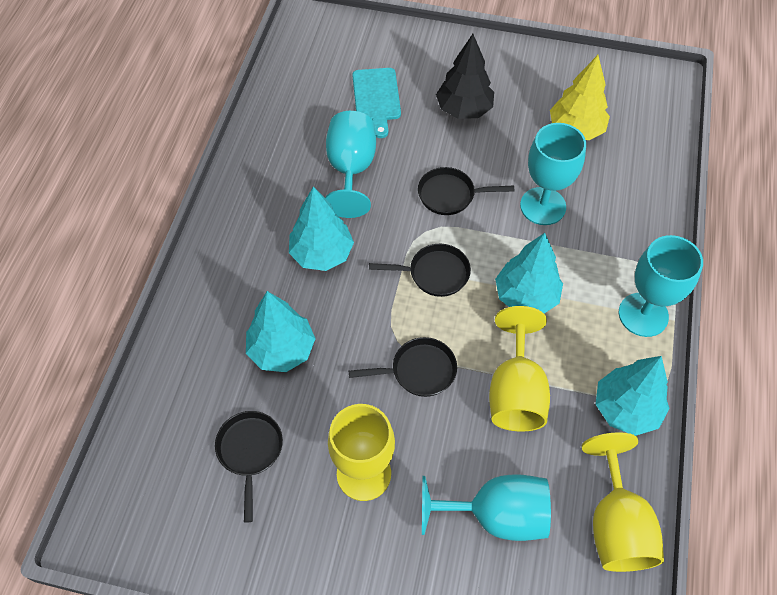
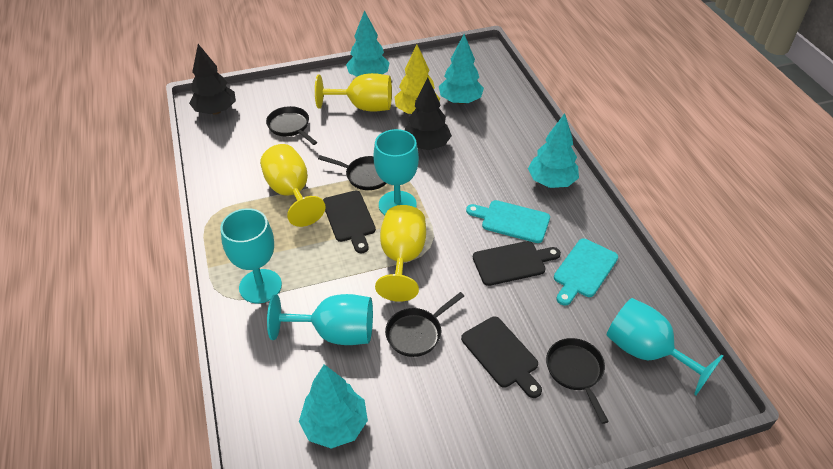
black cutting board: 0 -> 3
black tree: 1 -> 2
turquoise cutting board: 1 -> 2

